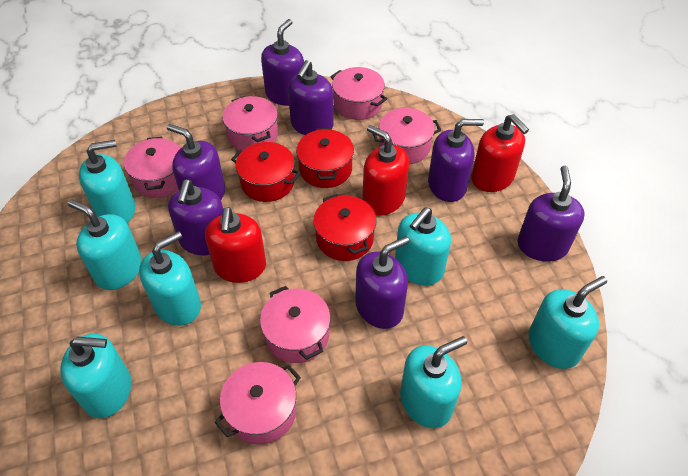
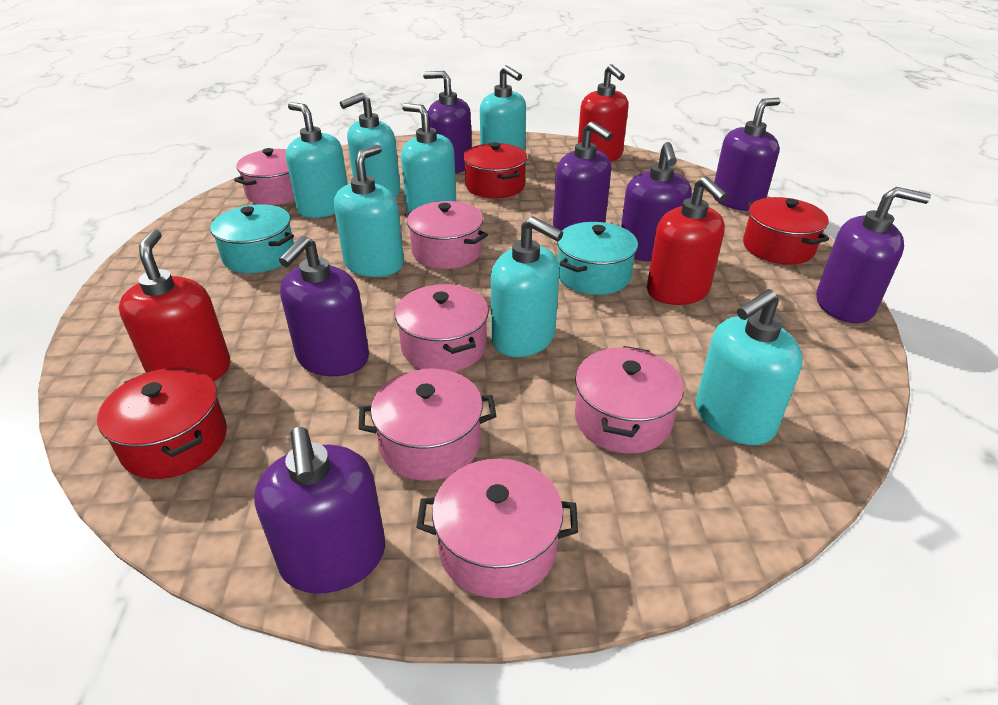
turquoise pot: 0 -> 2

